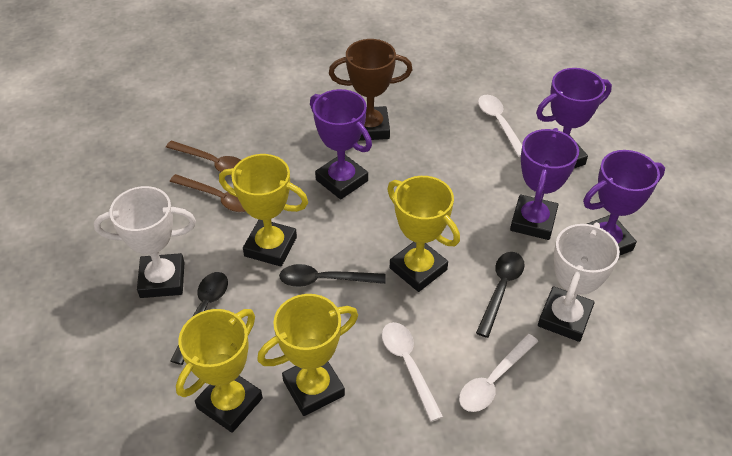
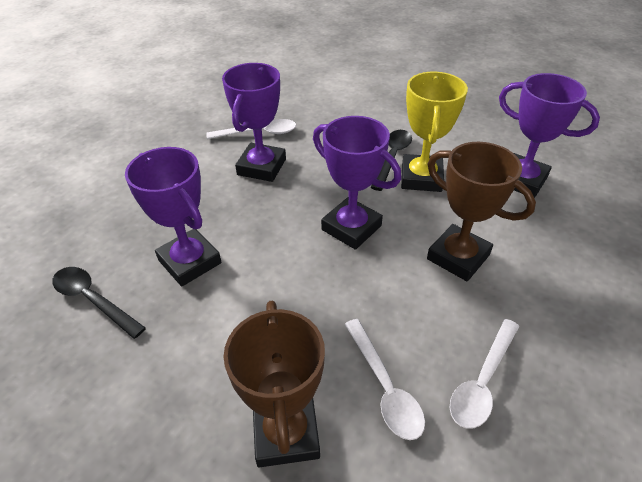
black spoon: 3 -> 2
brown spoon: 2 -> 0
brown trophy: 1 -> 2
white trophy: 2 -> 0
yellow trophy: 4 -> 1

